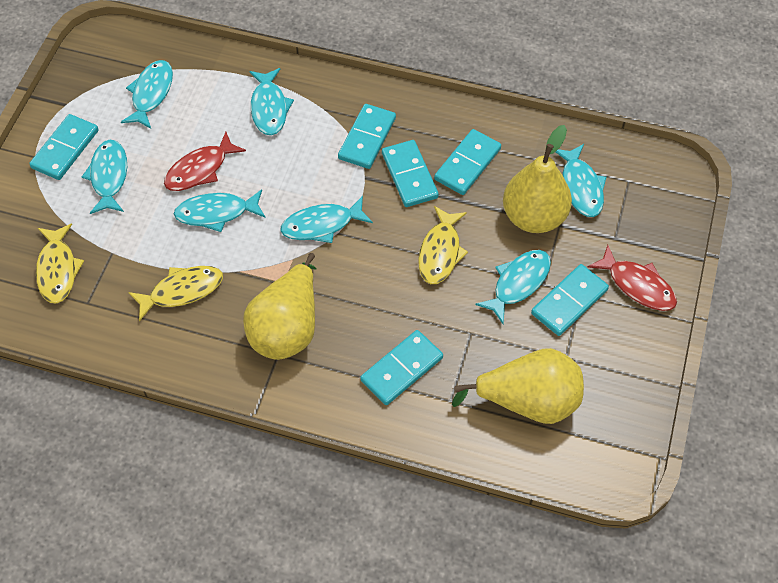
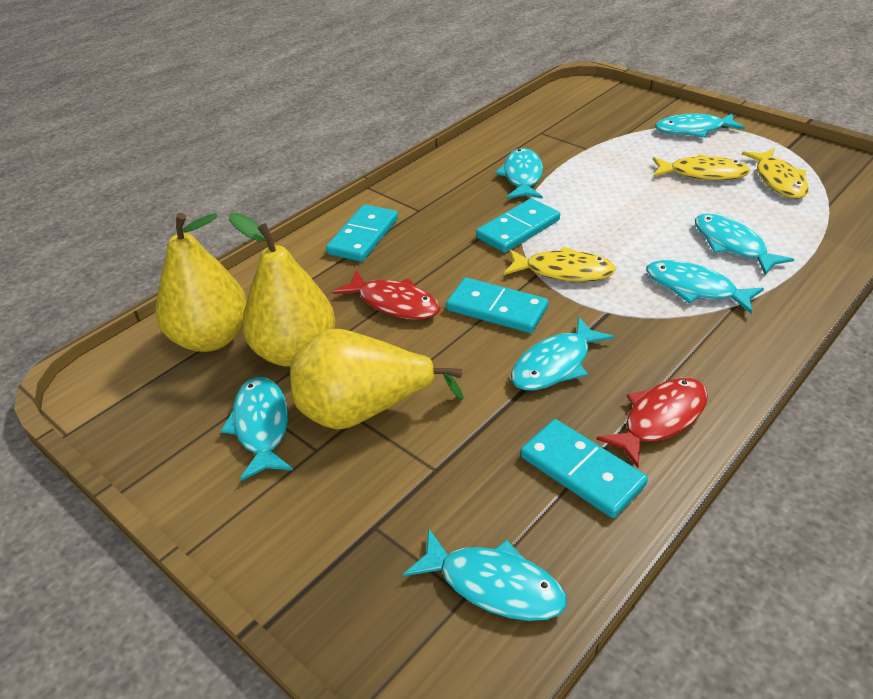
turquoise domino: 6 -> 4

